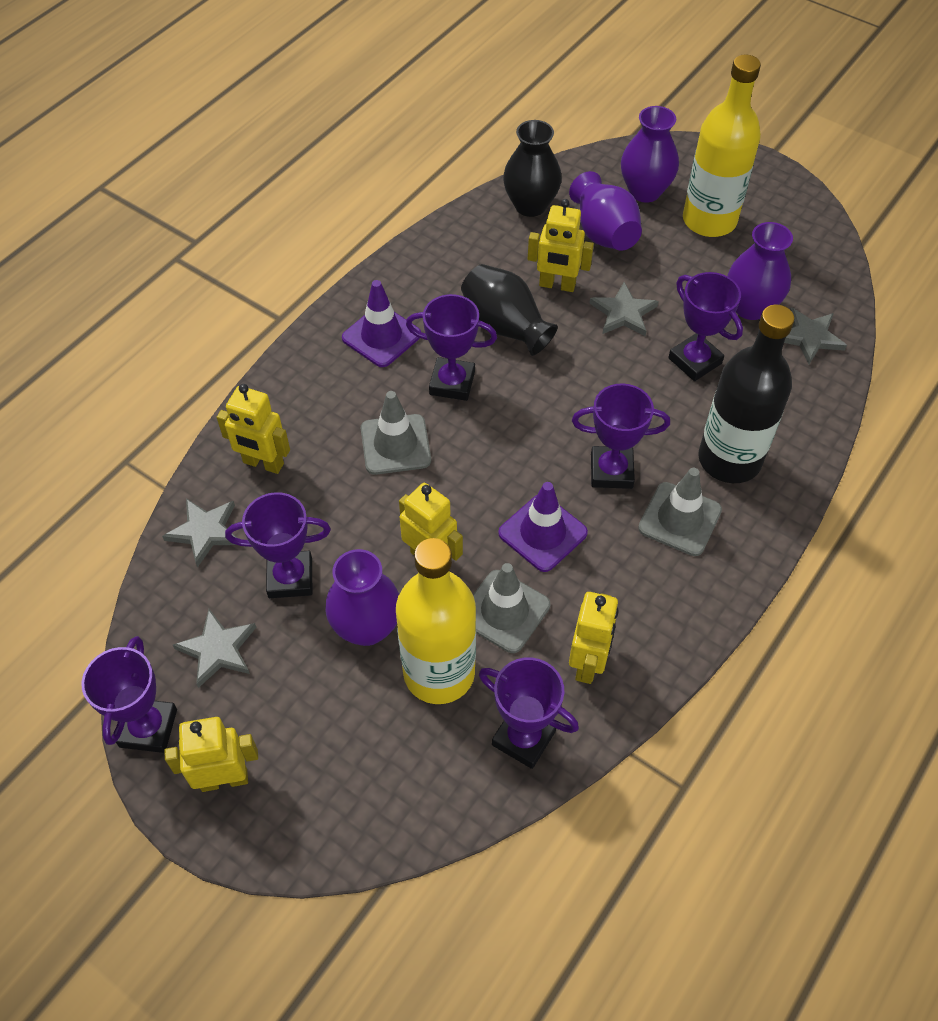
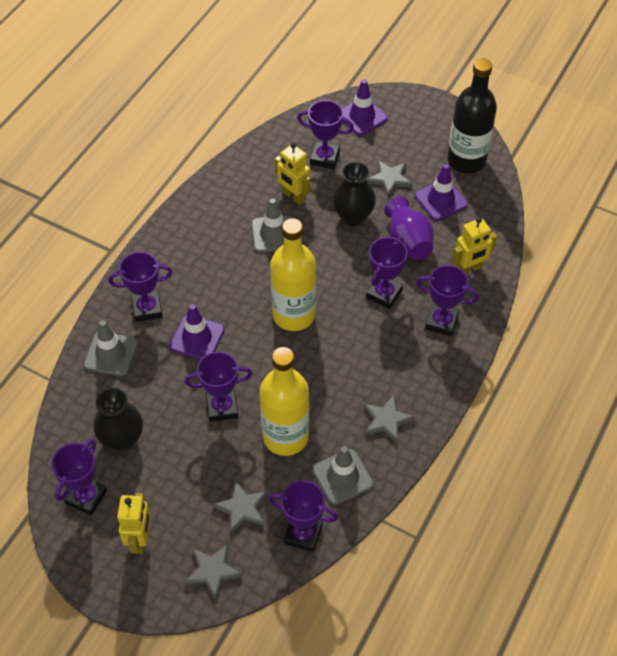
purple traffic cone: 2 -> 3
purple trophy: 6 -> 7
purple vase: 4 -> 1
yellow robot: 5 -> 3

